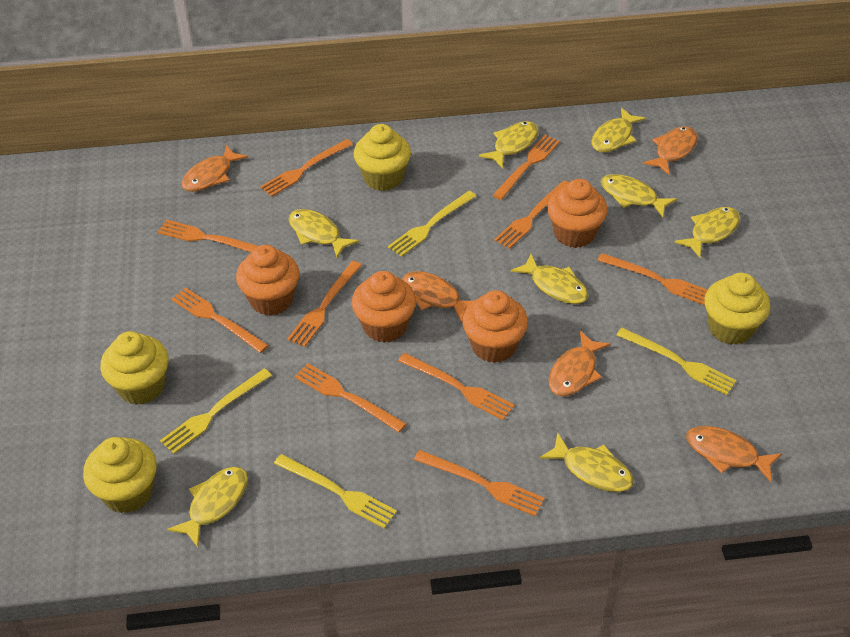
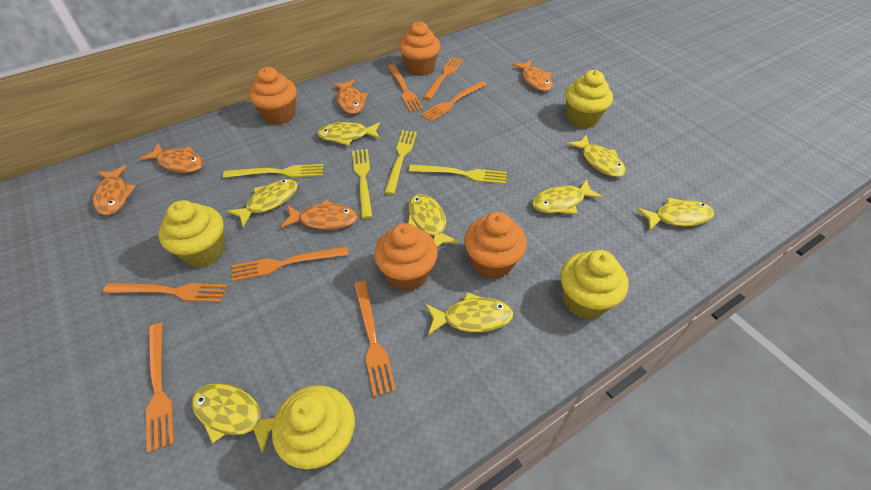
orange fork: 10 -> 7

